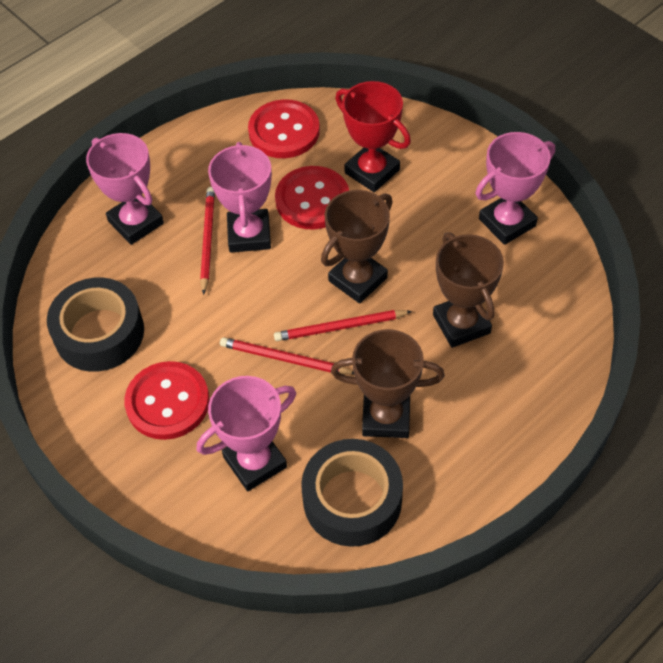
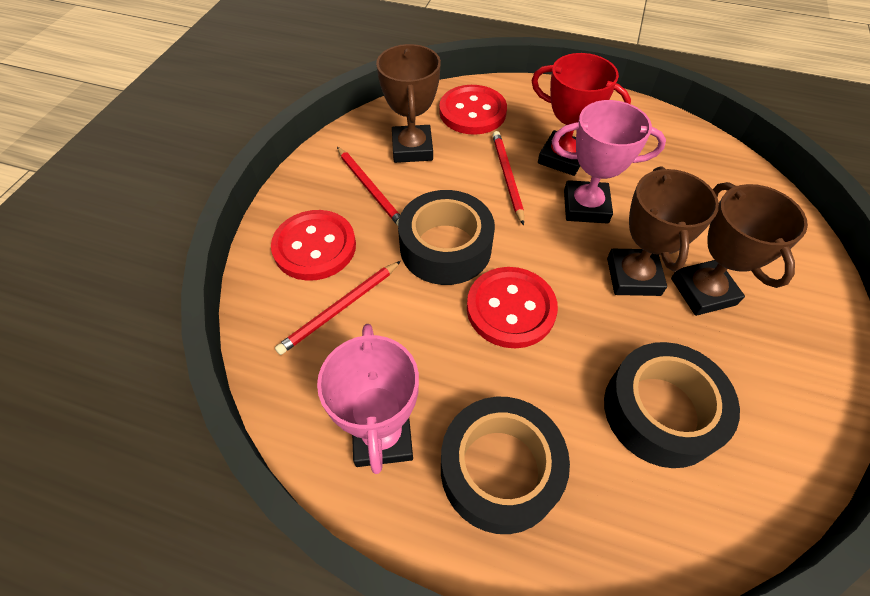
black tape: 2 -> 3
pink trophy: 4 -> 2

